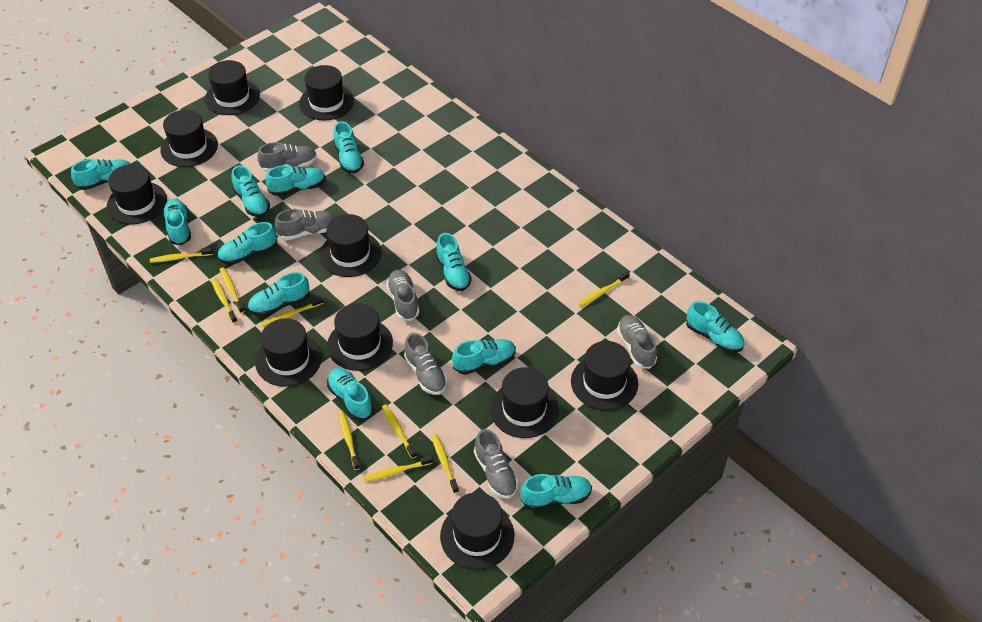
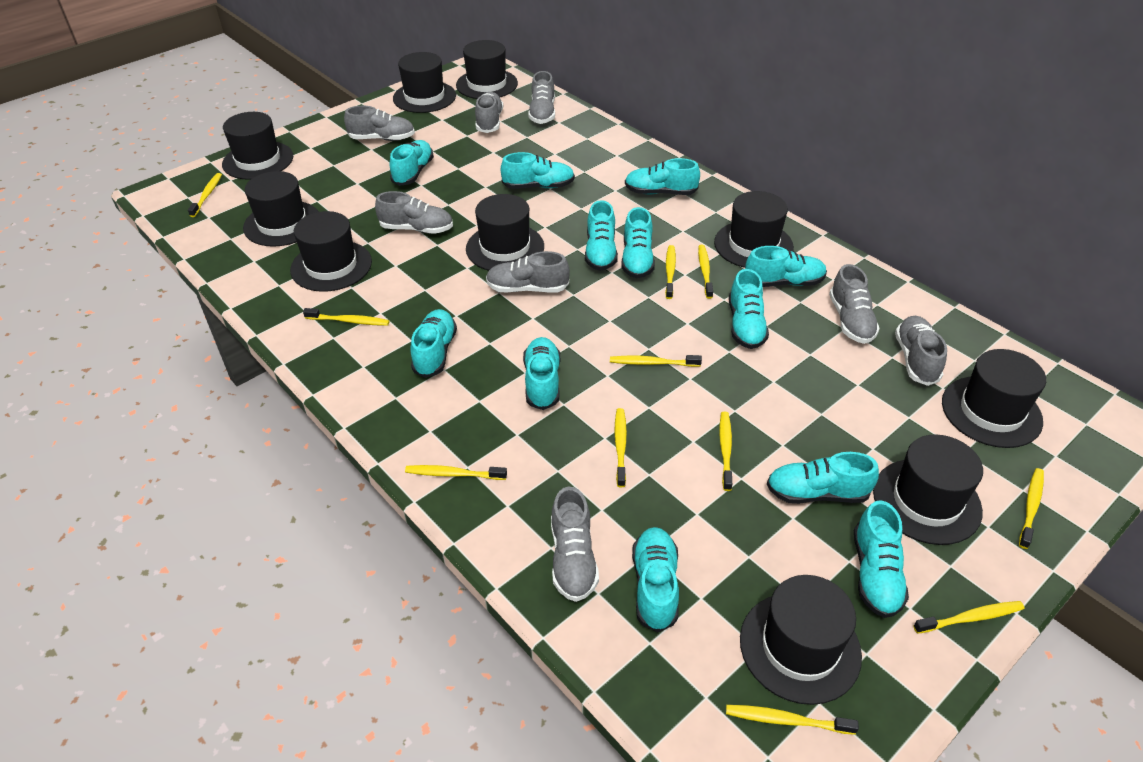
grey shoe: 6 -> 8
yellow toothbrush: 9 -> 11

